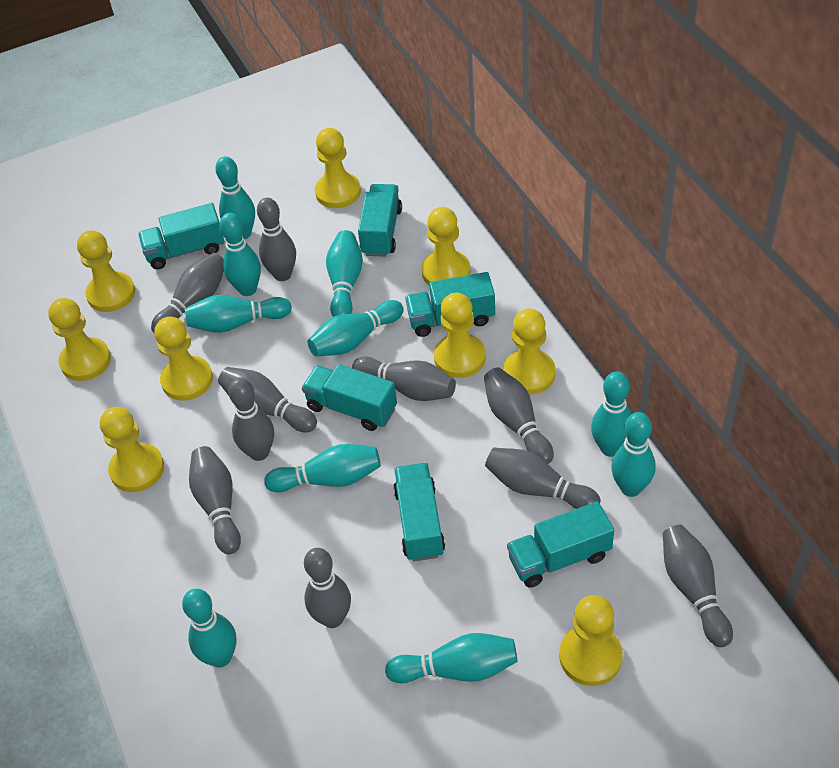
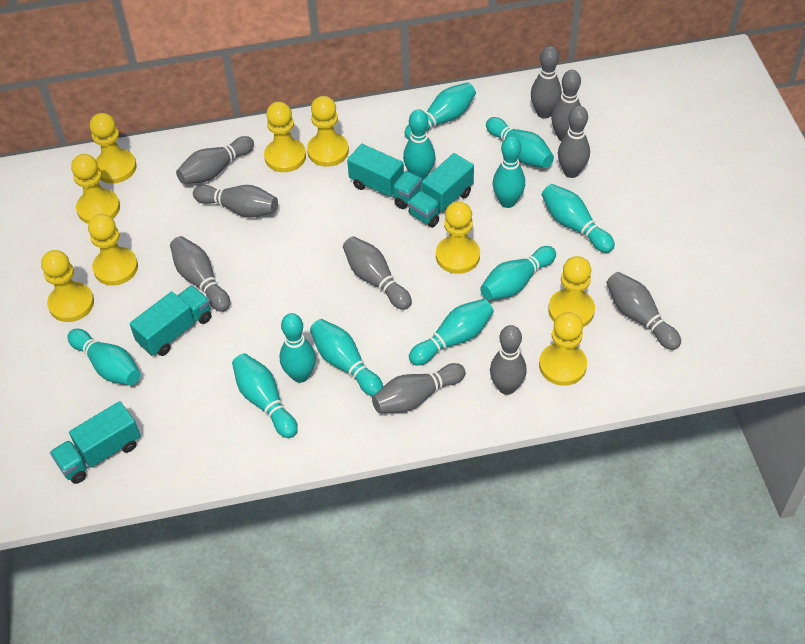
turquoise bowling pin: 10 -> 11
turquoise truck: 6 -> 4

